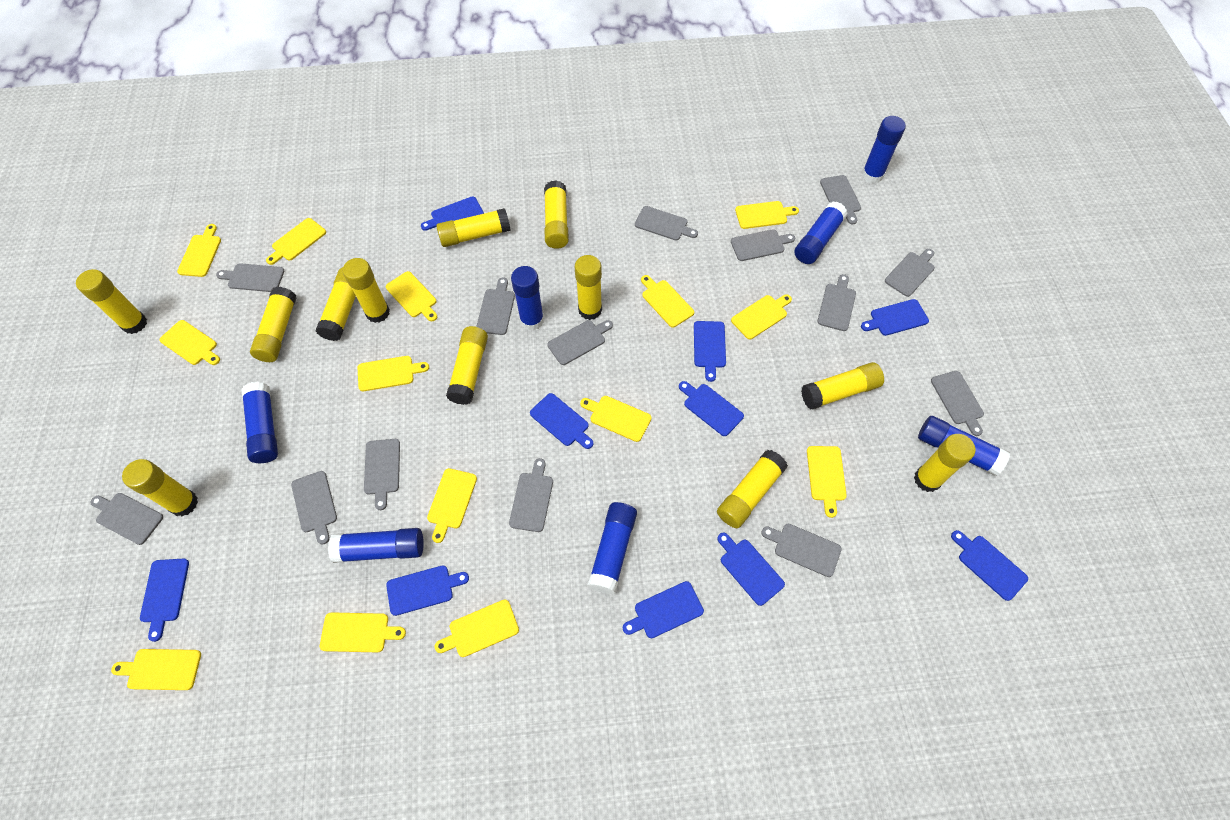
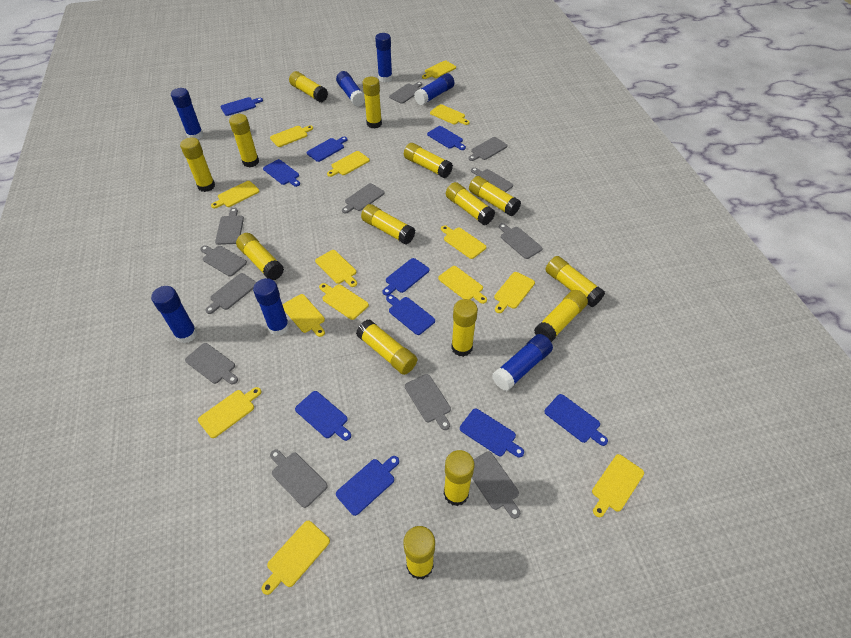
grey cutting board: 14 -> 12
yellow glue stick: 12 -> 15

